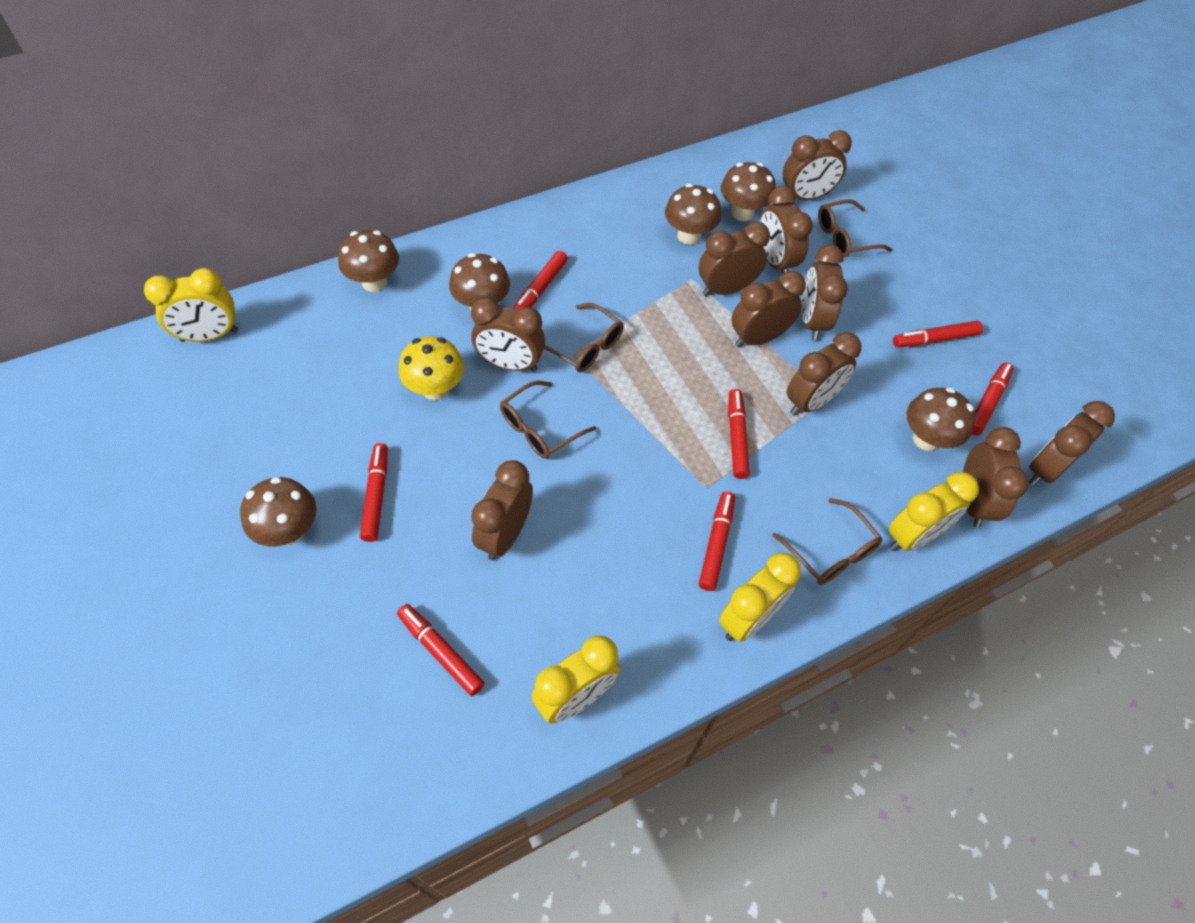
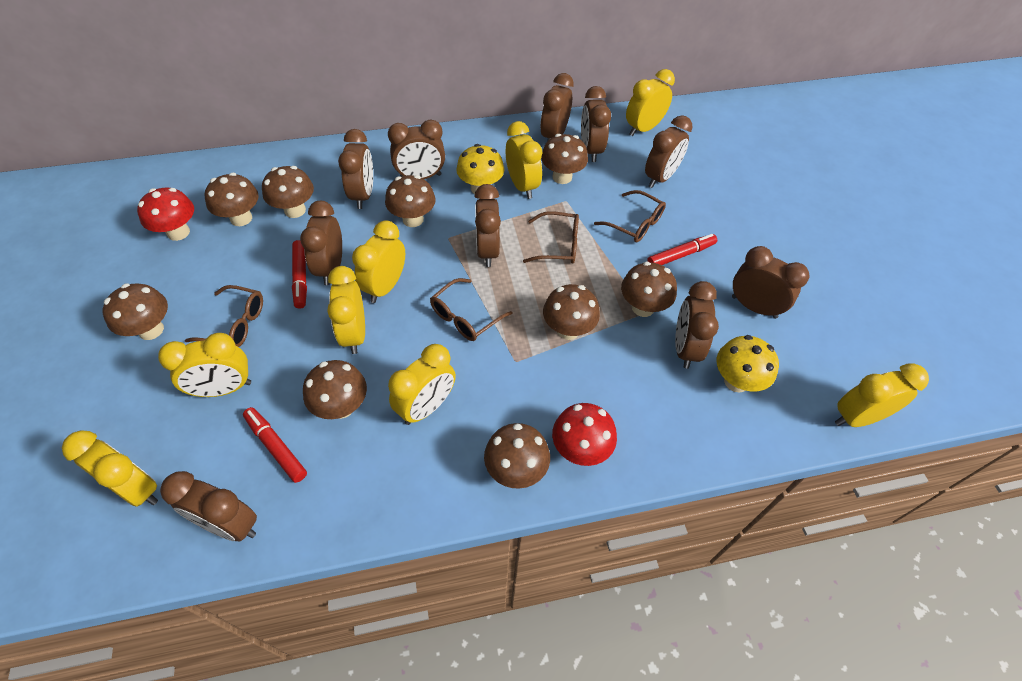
brown mushroom: 6 -> 9
red marker: 7 -> 3
red mushroom: 0 -> 2
yellow clock: 4 -> 8
yellow mushroom: 1 -> 2

